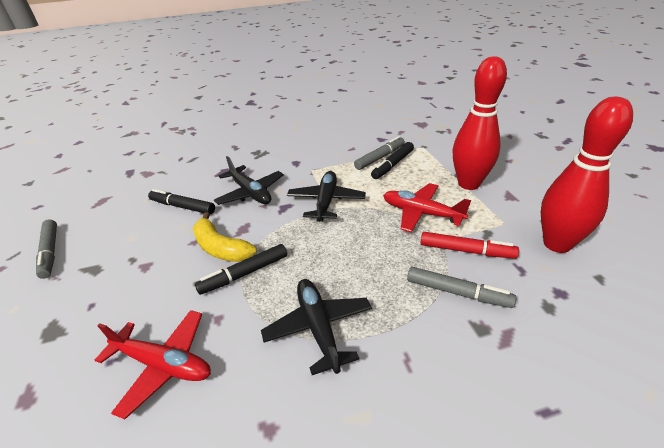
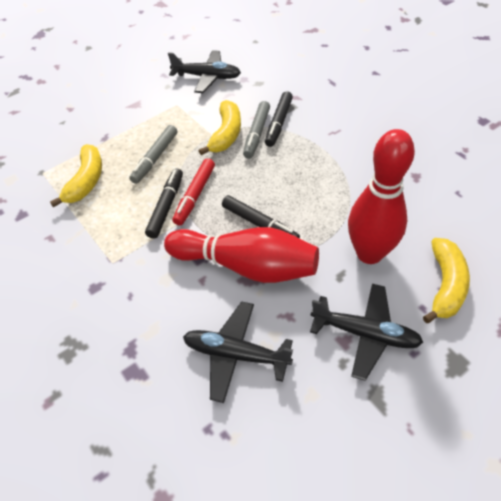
grey marker: 3 -> 2
red plane: 2 -> 0
yellow banana: 1 -> 3

